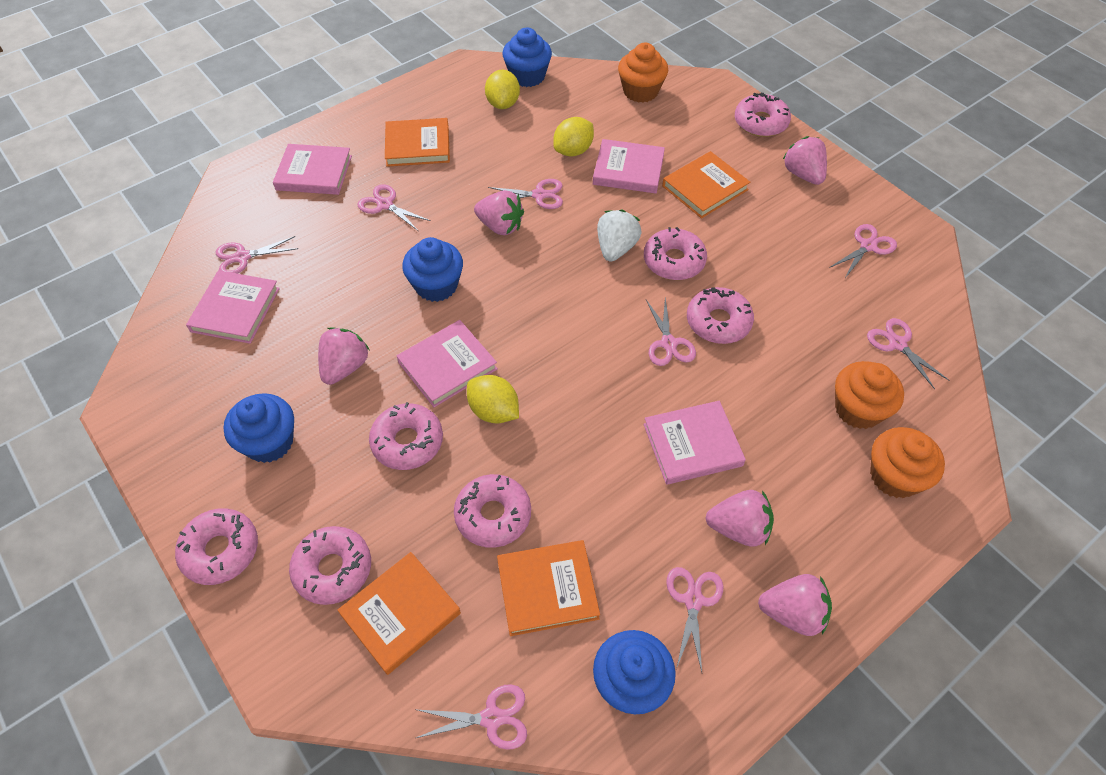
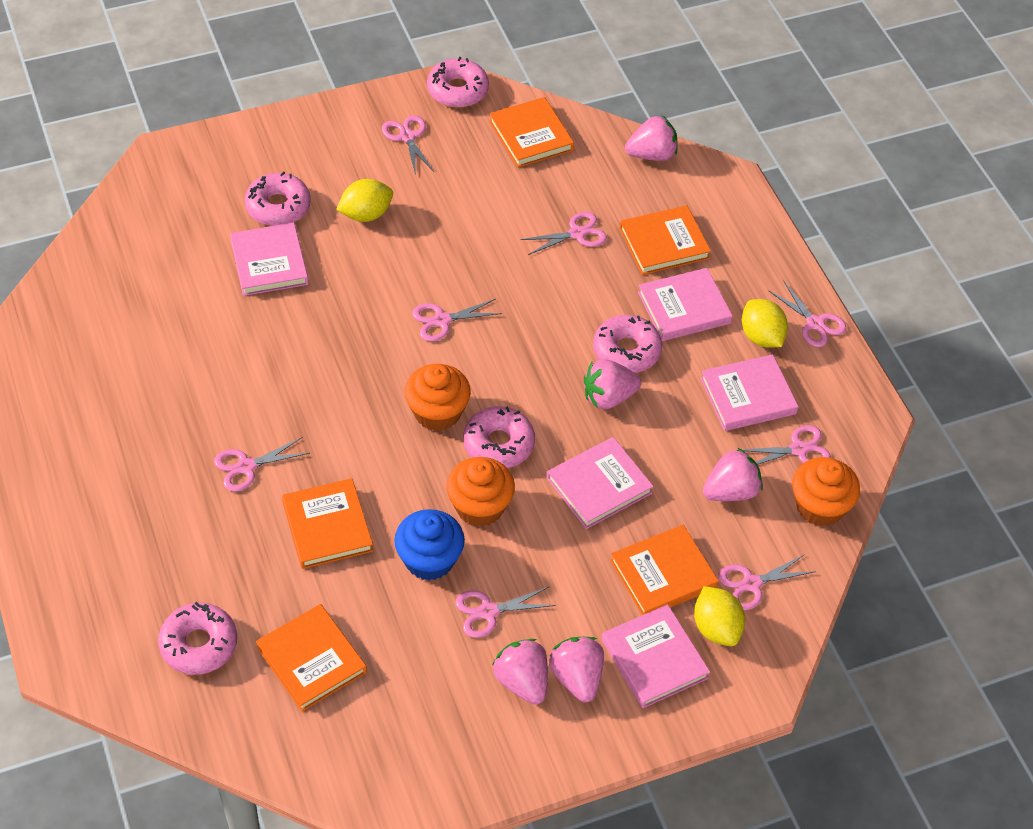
blue cupcake: 4 -> 1
orange book: 4 -> 5
pink donut: 7 -> 5
white strawberry: 1 -> 0

